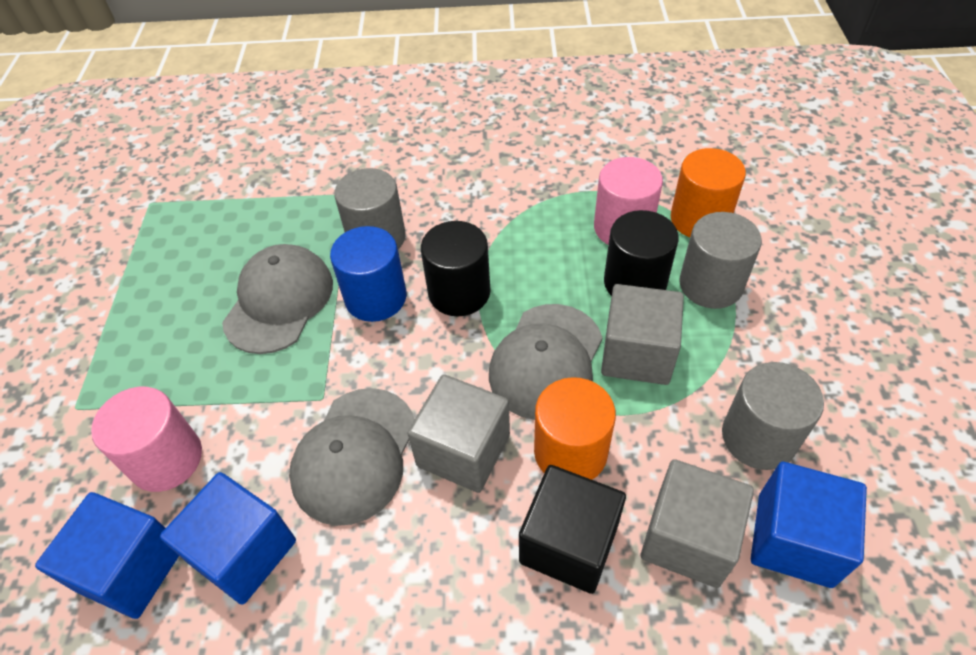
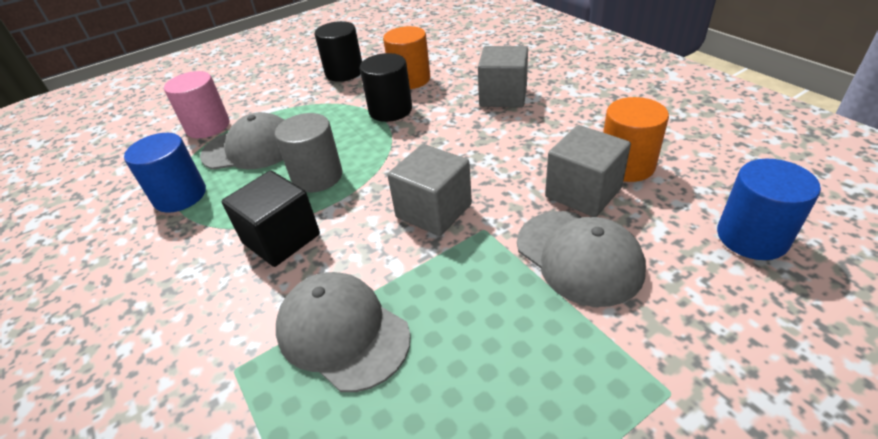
blue cube: 3 -> 0
blue cylinder: 1 -> 2
grey cylinder: 3 -> 1
pink cylinder: 2 -> 1

